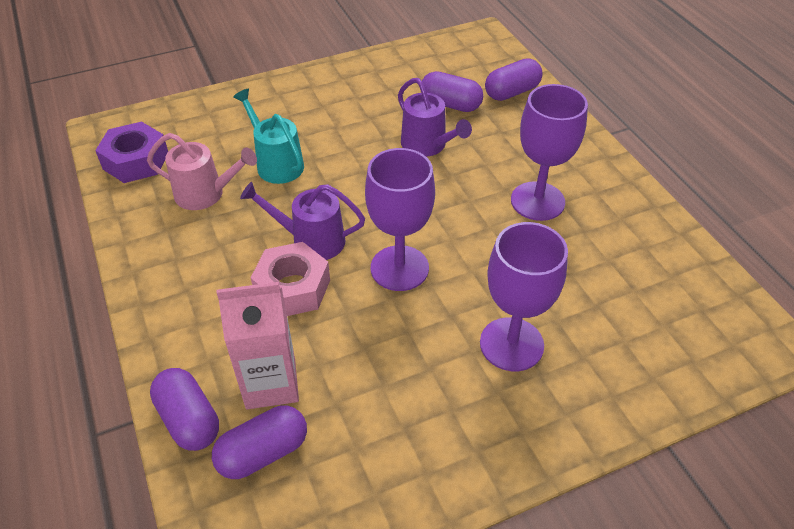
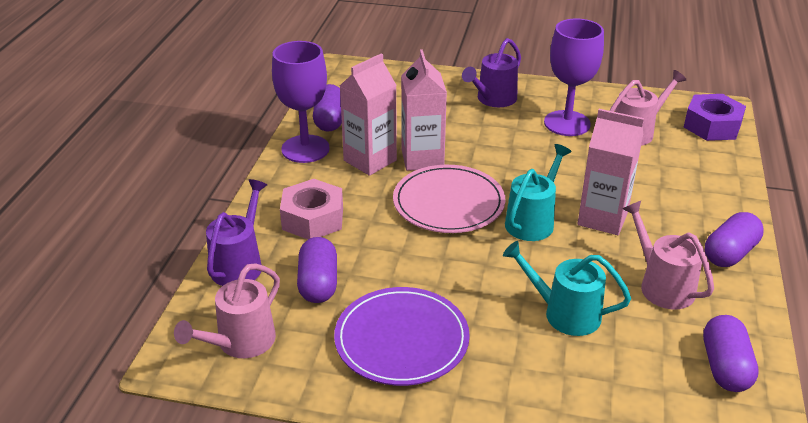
pink carton: 1 -> 3
pink plate: 0 -> 1
pink watering can: 1 -> 3
purple goblet: 3 -> 2
purple plate: 0 -> 1
turquoise watering can: 1 -> 2

